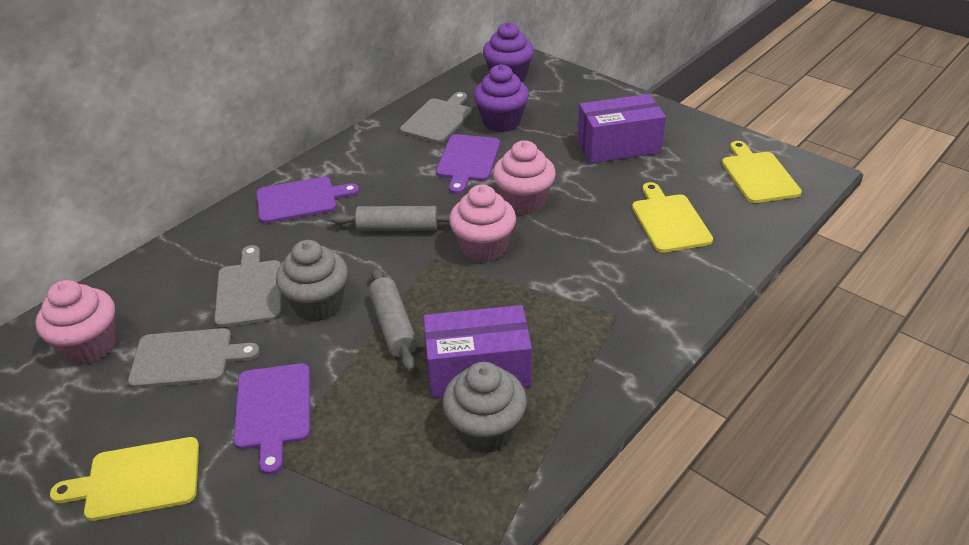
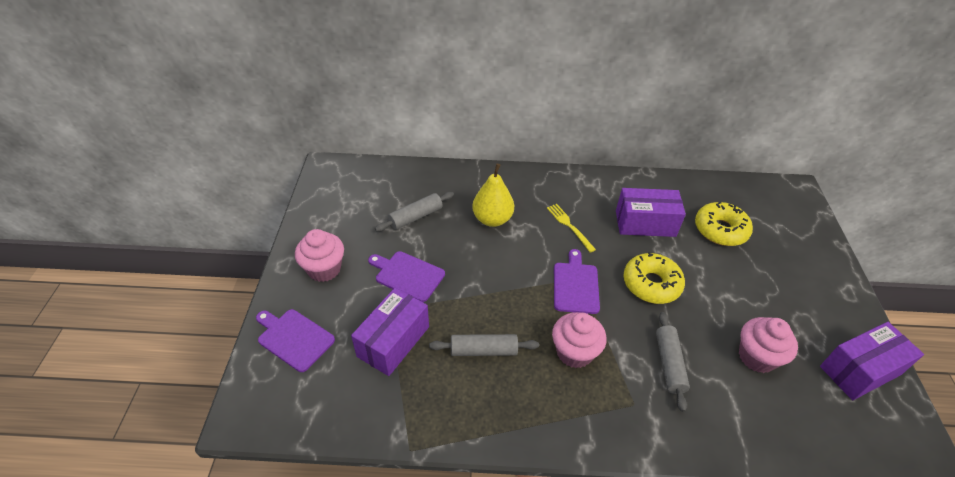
grey cupcake: 2 -> 0
grey cutting board: 3 -> 0
grey rolling pin: 2 -> 3
purple box: 2 -> 3
purple cupcake: 2 -> 0
yellow cutting board: 3 -> 0
yellow donut: 0 -> 2
yellow fork: 0 -> 1
yellow pear: 0 -> 1

